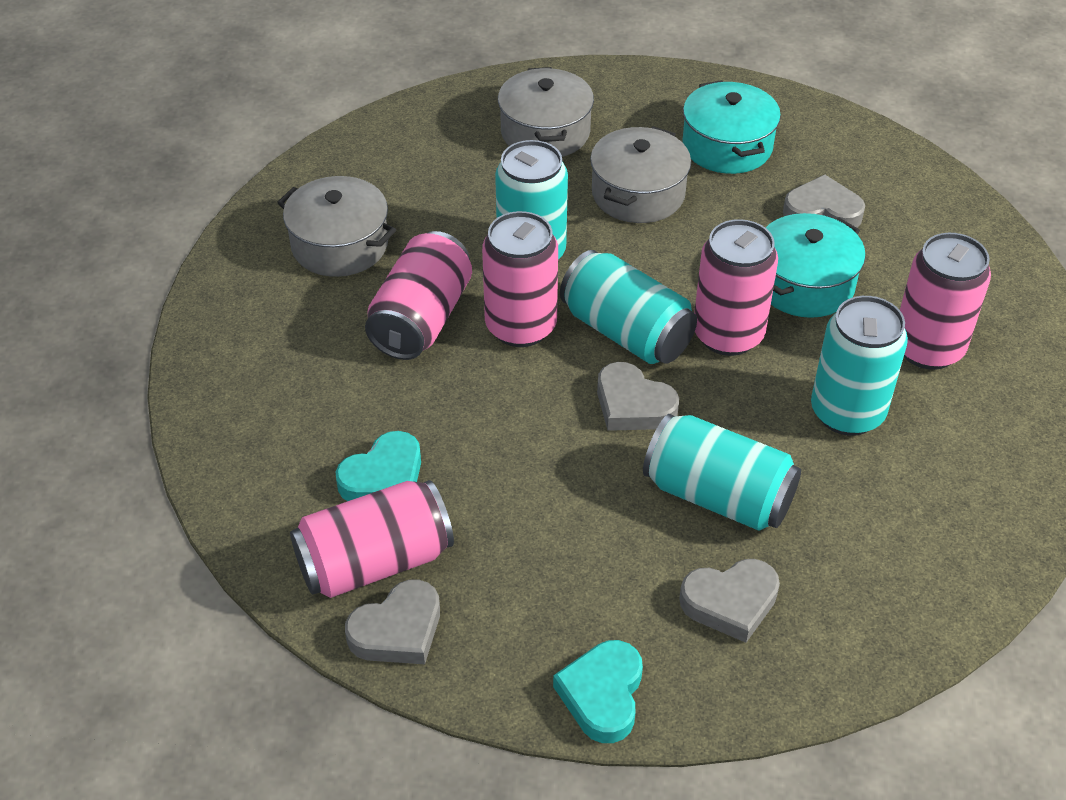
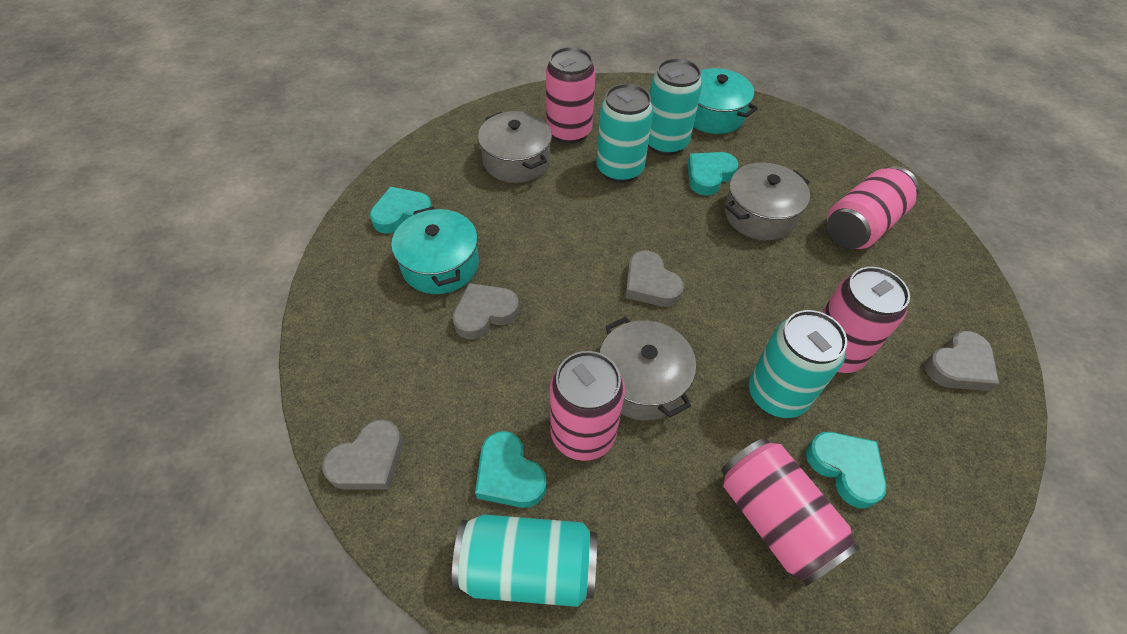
turquoise heart: 2 -> 4

